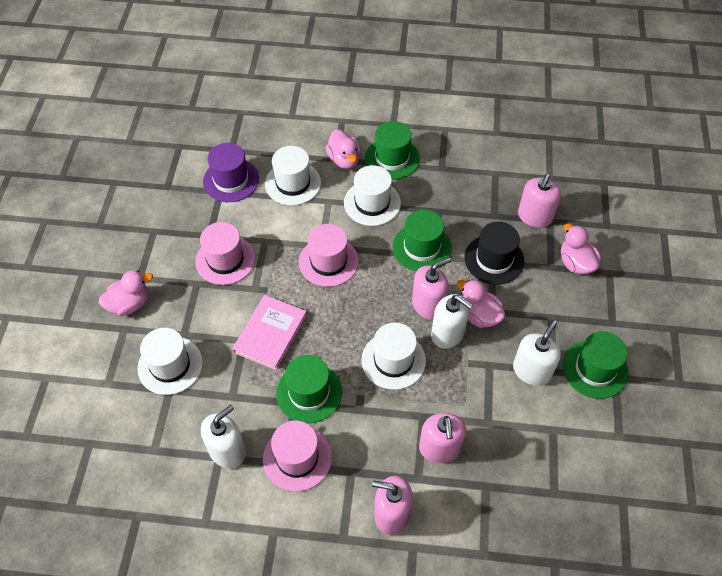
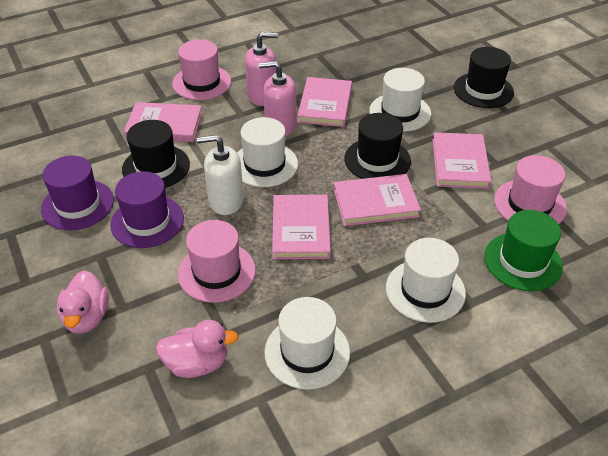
black hat: 1 -> 3
green hat: 4 -> 1
pink book: 1 -> 5
pink duck: 4 -> 2
pink soap dispenser: 4 -> 2
purple hat: 1 -> 2
white soap dispenser: 3 -> 1

